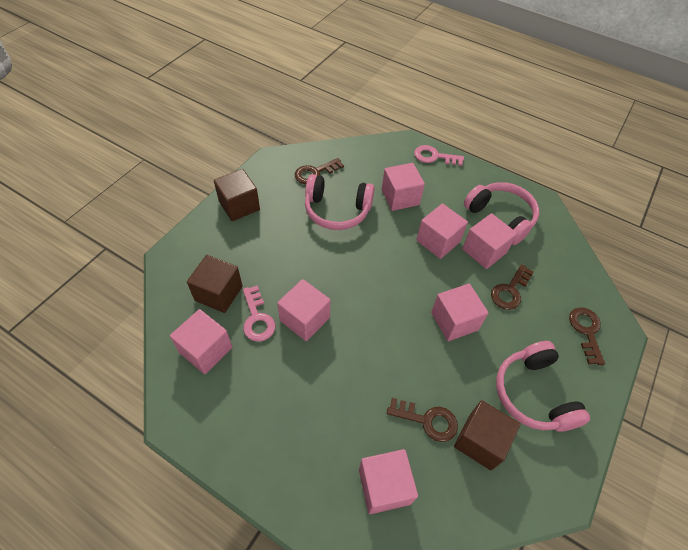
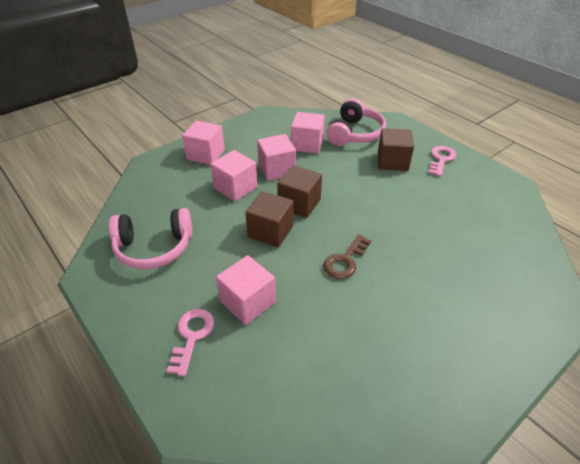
brown key: 4 -> 1
pink cube: 7 -> 5
pink headphones: 3 -> 2

